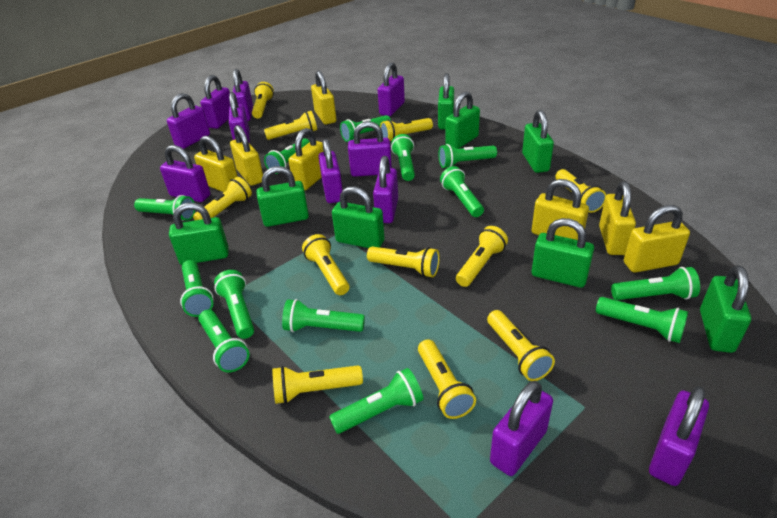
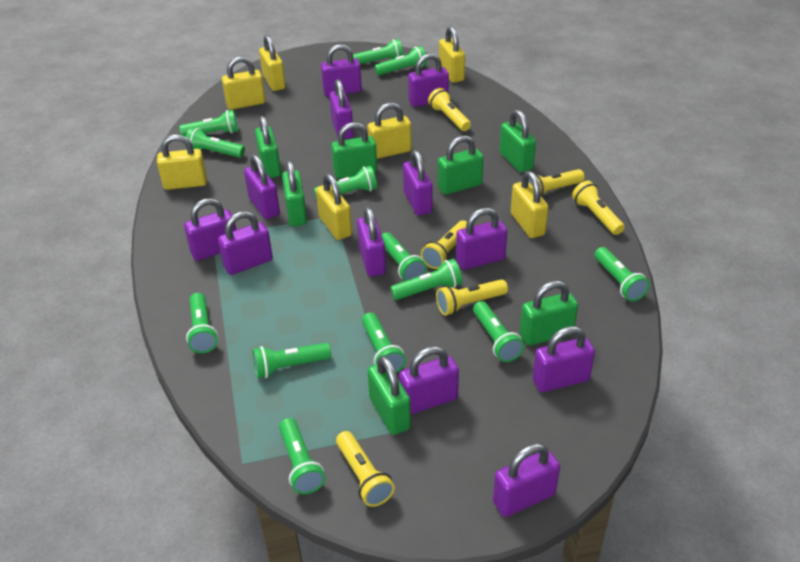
green padlock: 8 -> 7
purple padlock: 11 -> 12
yellow flashlight: 11 -> 6

